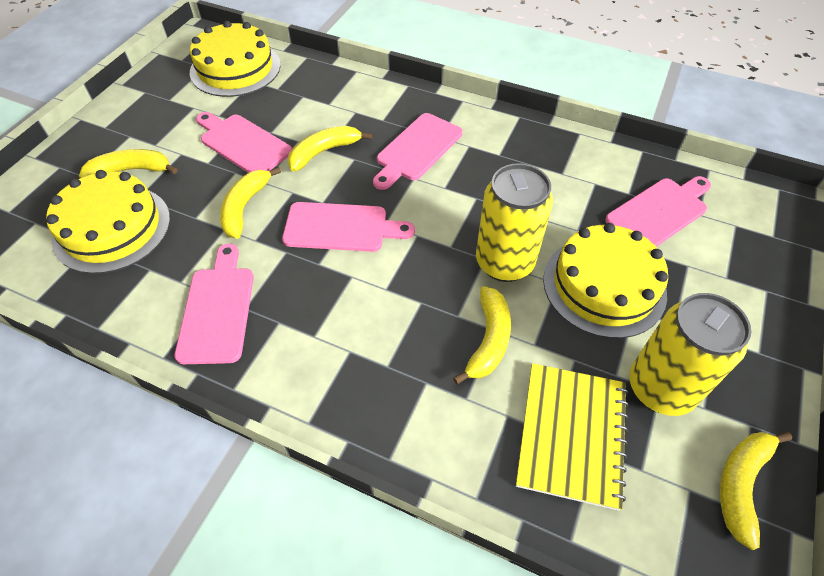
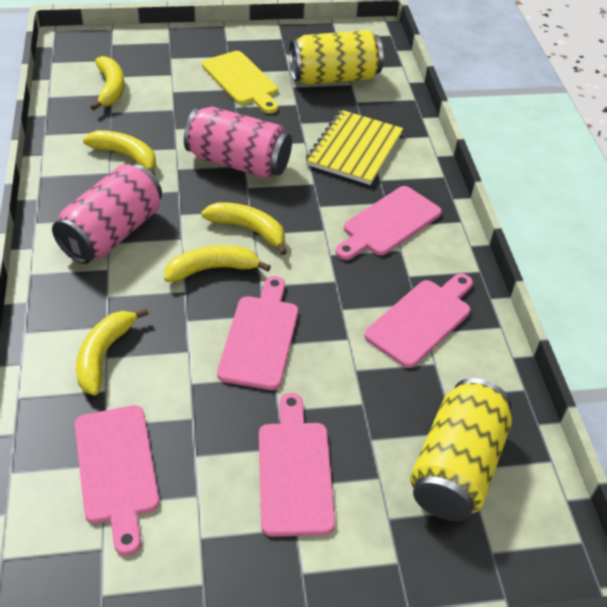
pink can: 0 -> 2
yellow cake: 3 -> 0
yellow cutting board: 0 -> 1

